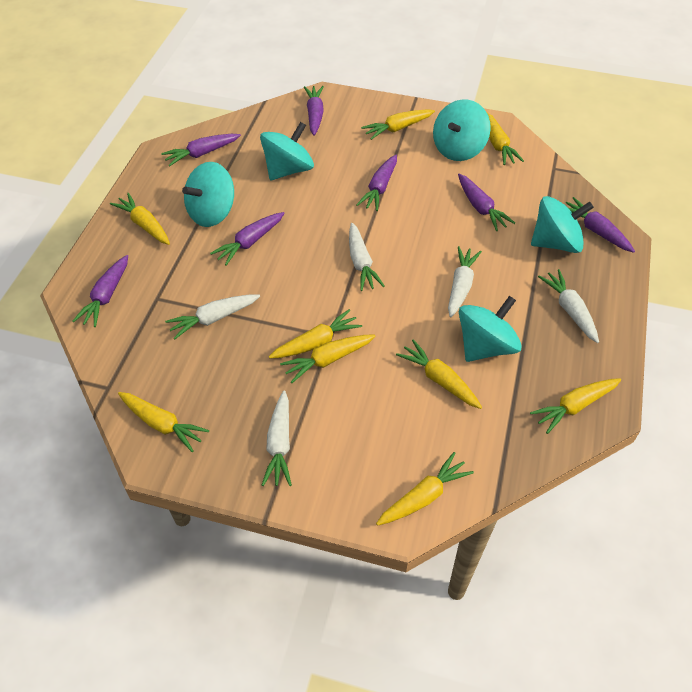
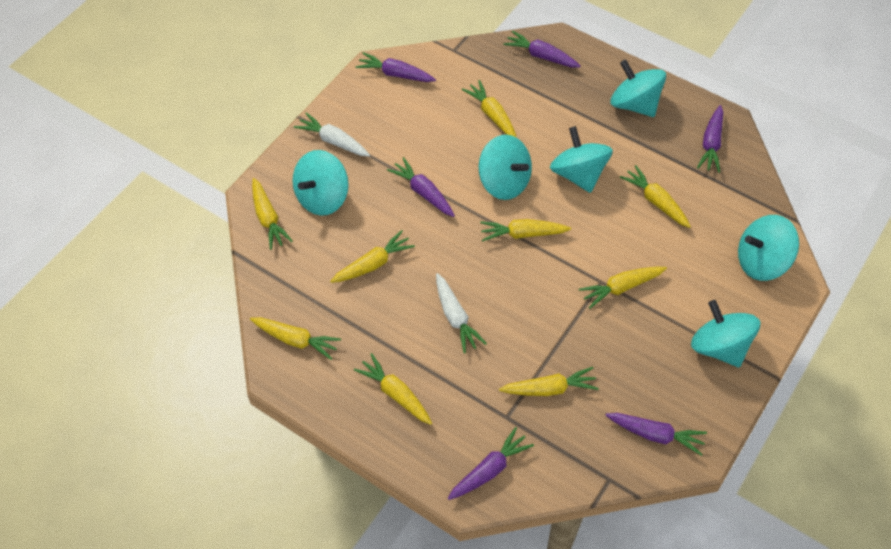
purple carrot: 7 -> 6
turquoise spinning top: 5 -> 6
white carrot: 5 -> 2

